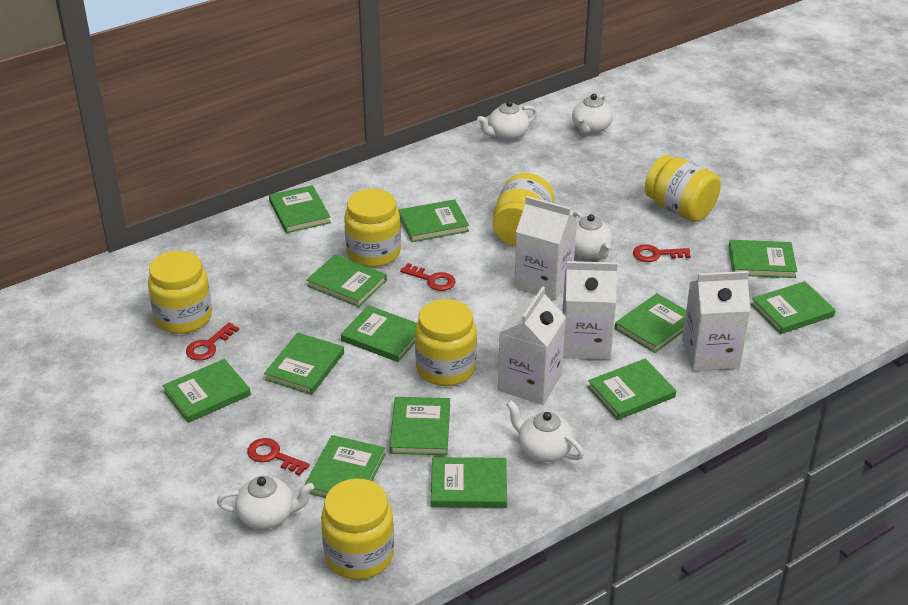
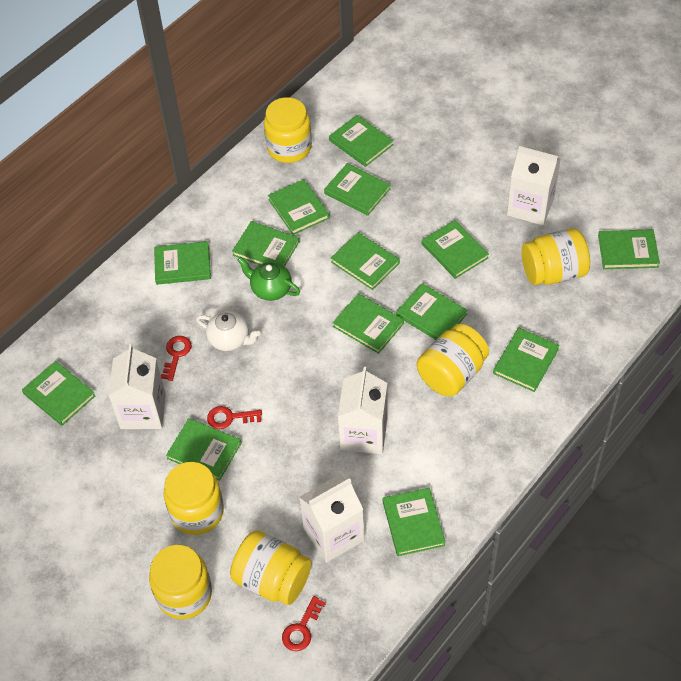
green book: 13 -> 14
green teapot: 0 -> 1
red key: 4 -> 3
white teapot: 5 -> 1

